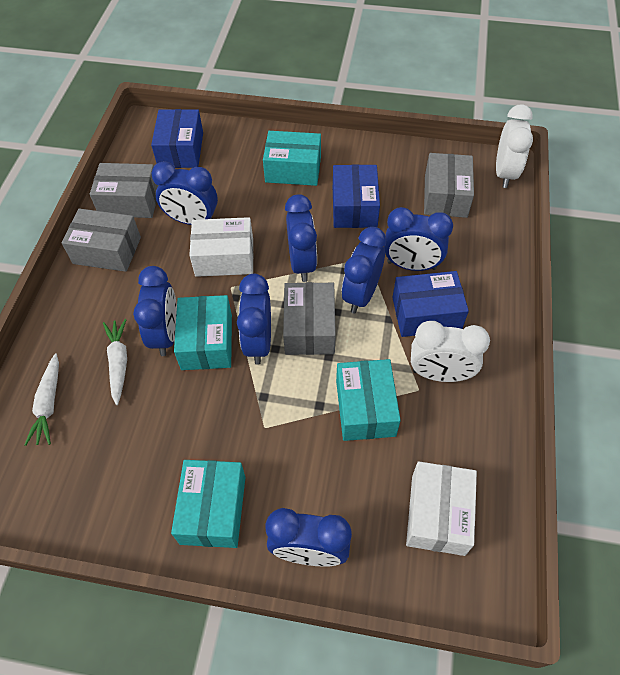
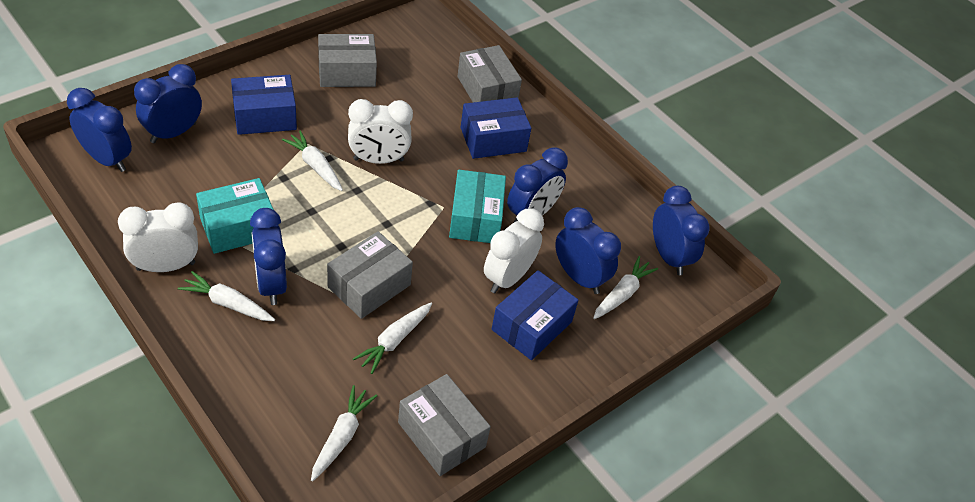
blue clock: 7 -> 6
turquoise box: 4 -> 2
white box: 2 -> 0
white carrot: 2 -> 5
white clock: 2 -> 3

